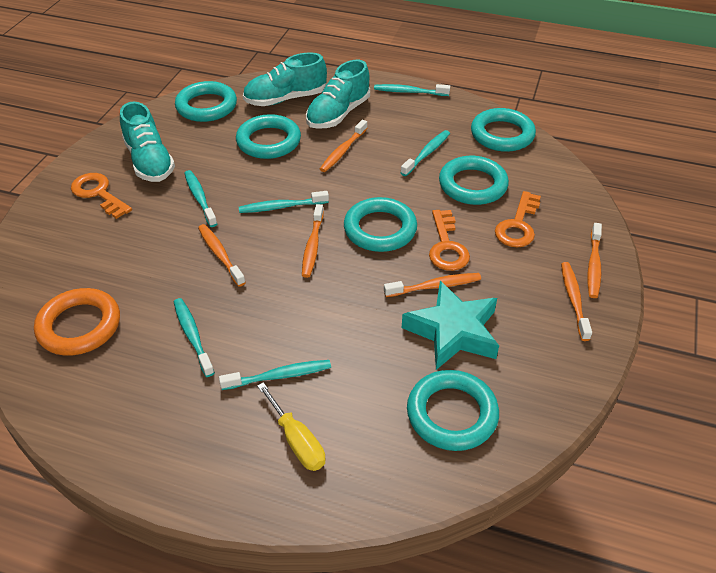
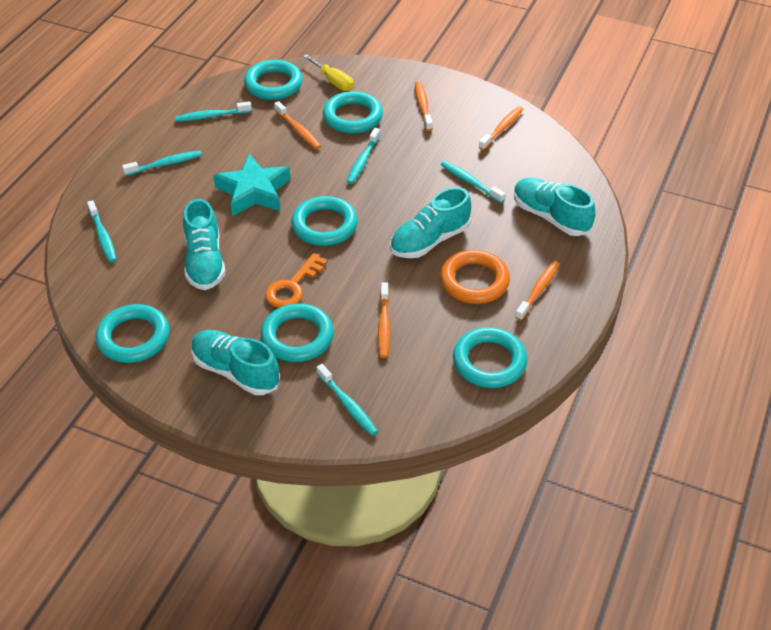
orange key: 3 -> 1
orange toothbrush: 6 -> 5
turquoise shoe: 3 -> 4

